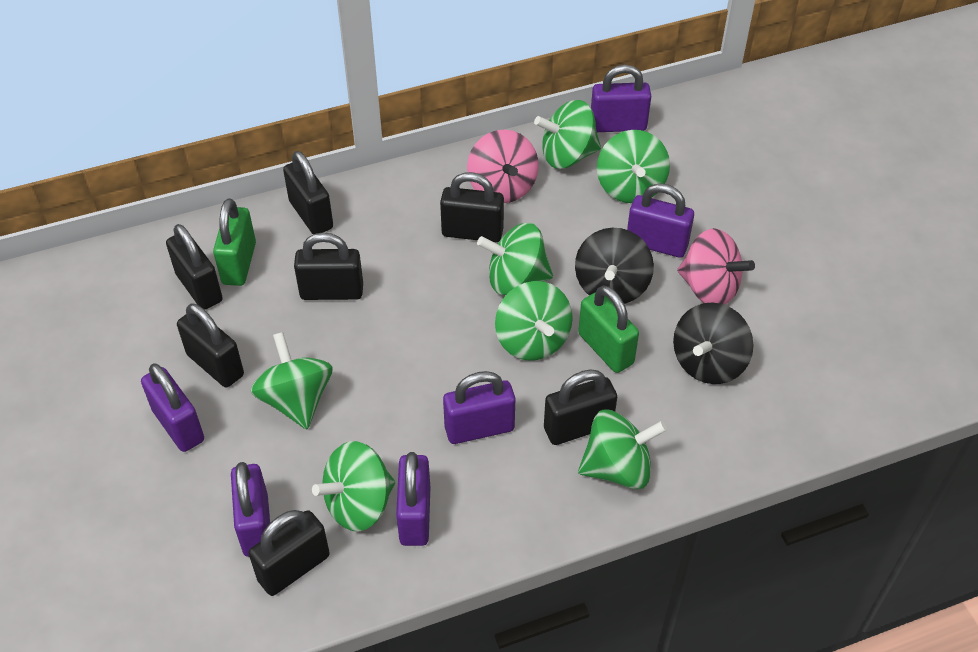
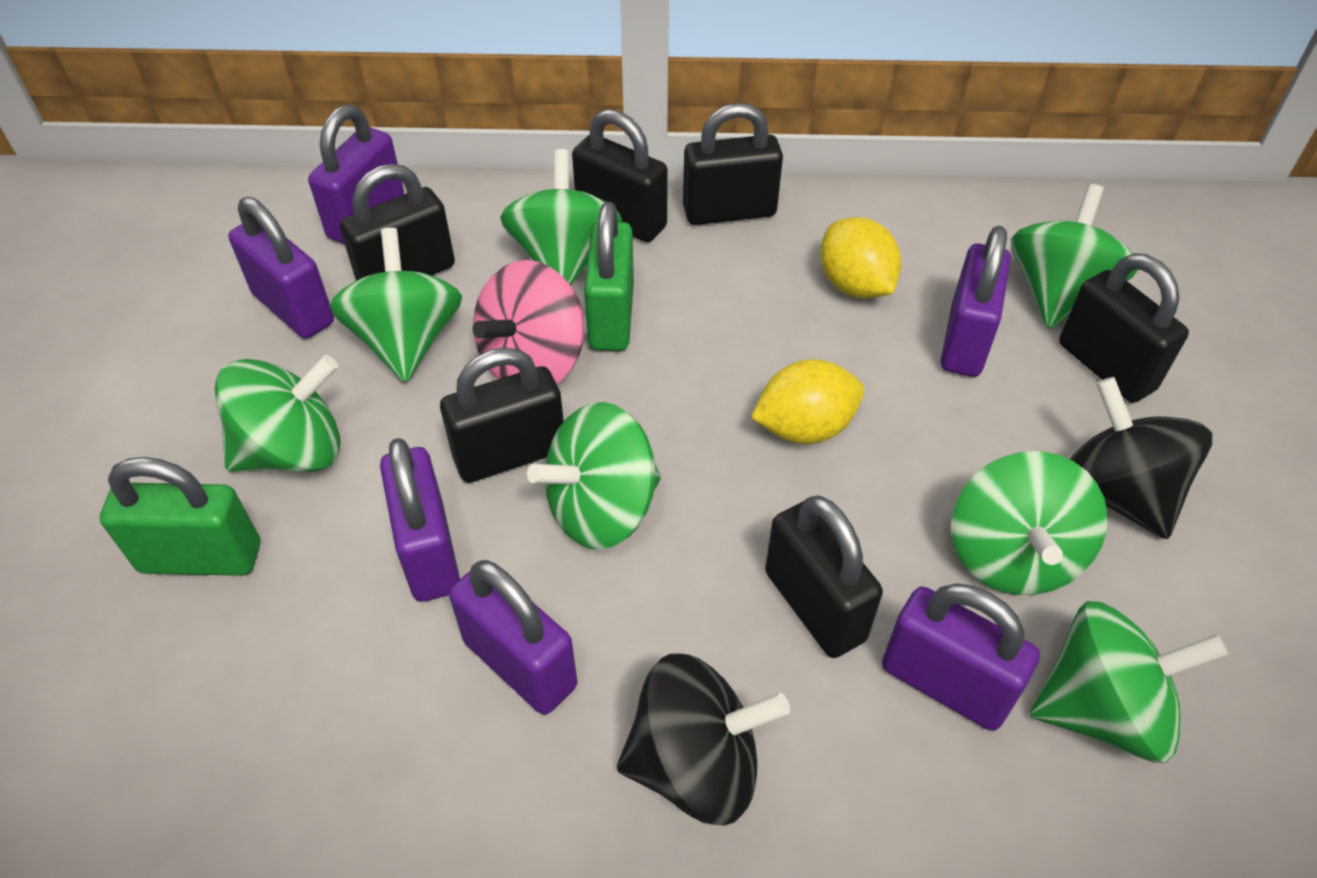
black padlock: 7 -> 6
pink spinning top: 2 -> 1
yellow lemon: 0 -> 2

